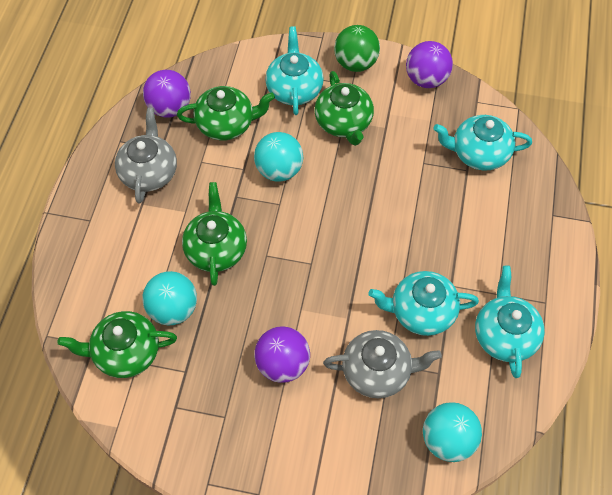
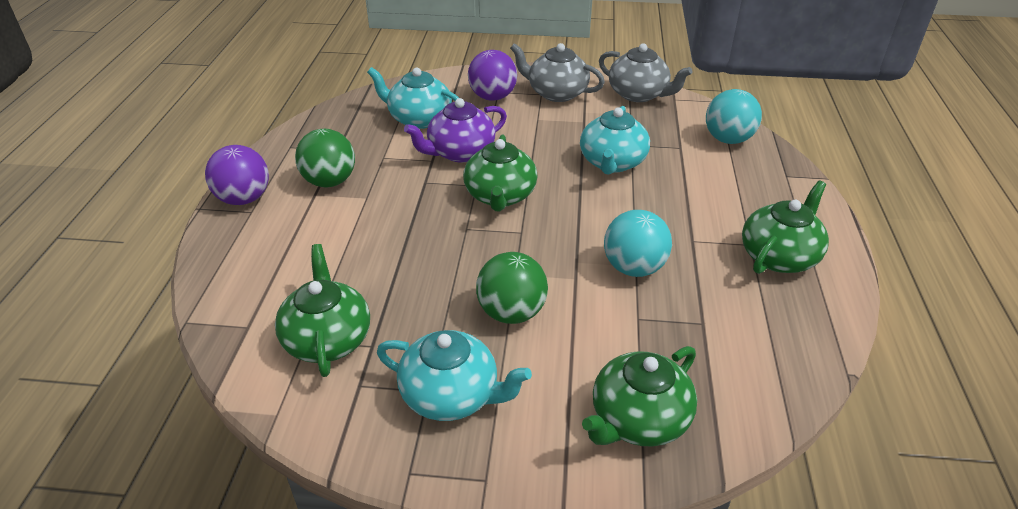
green ball: 1 -> 2
purple ball: 3 -> 2
purple teapot: 0 -> 1
turquoise ball: 3 -> 2
turquoise teapot: 4 -> 3

